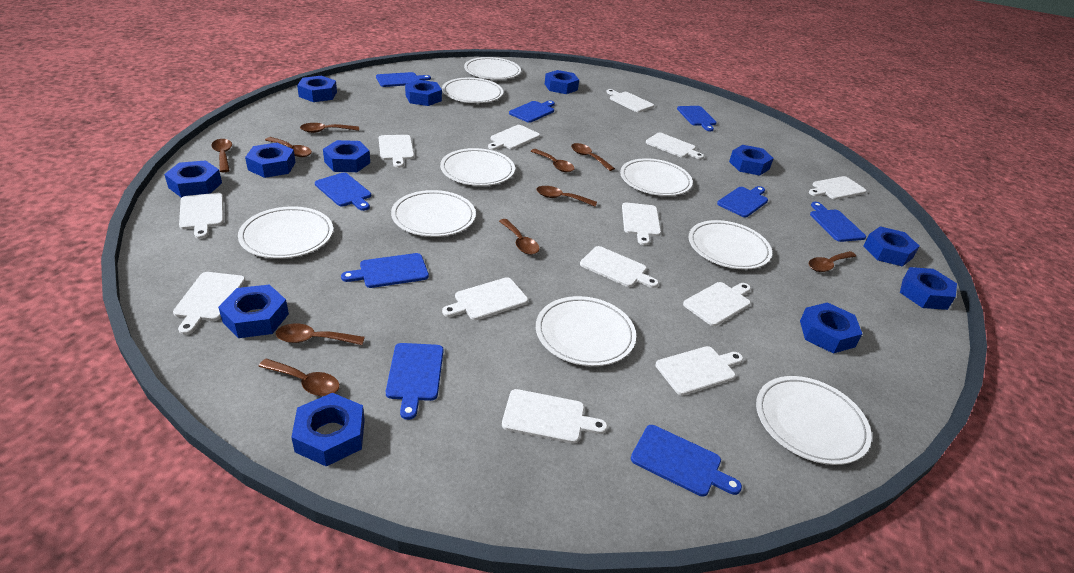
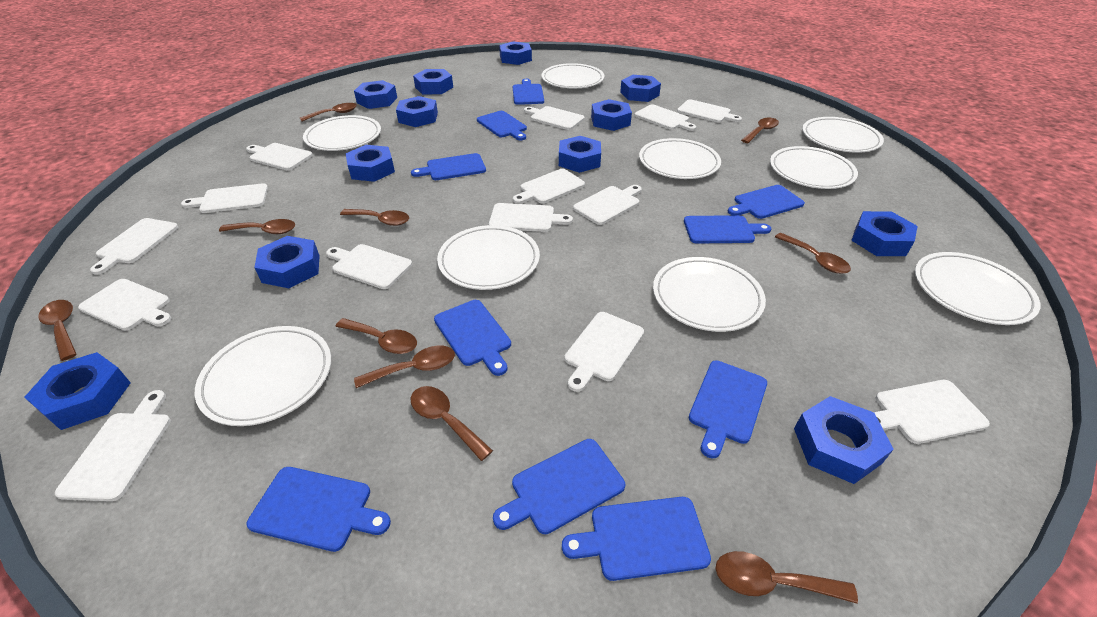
blue cutting board: 9 -> 10
white cutting board: 13 -> 14

